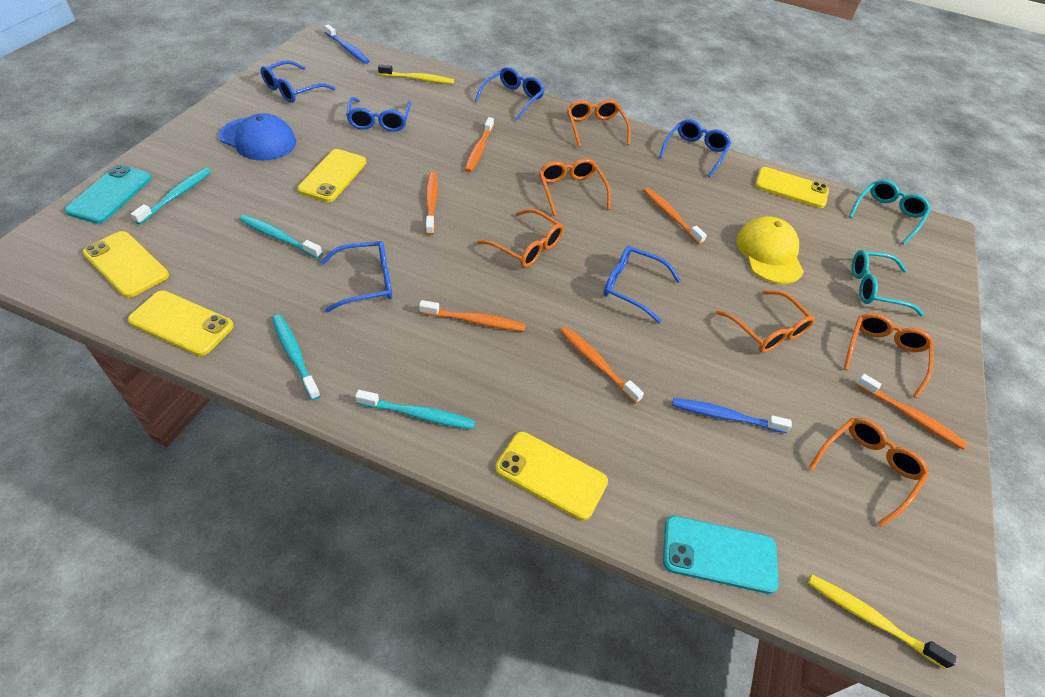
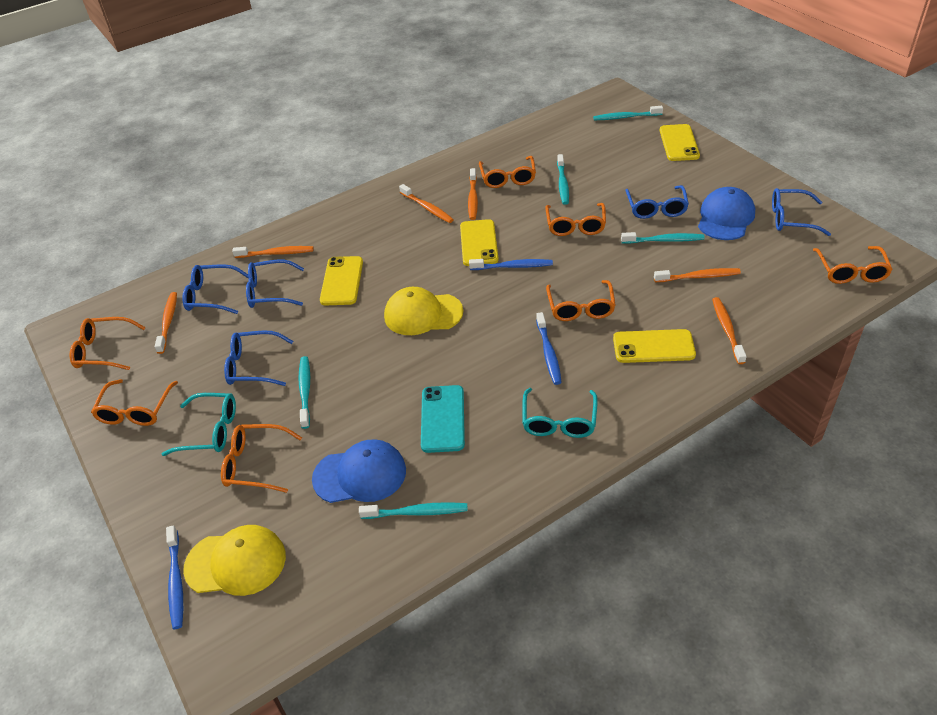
blue cap: 1 -> 2
blue glasses: 6 -> 5
blue toothbrush: 2 -> 3
orange glasses: 6 -> 7
turquoise phone: 2 -> 1
turquoise toothbrush: 4 -> 5
yellow cap: 1 -> 2
yellow phone: 5 -> 4
yellow toothbrush: 2 -> 0

